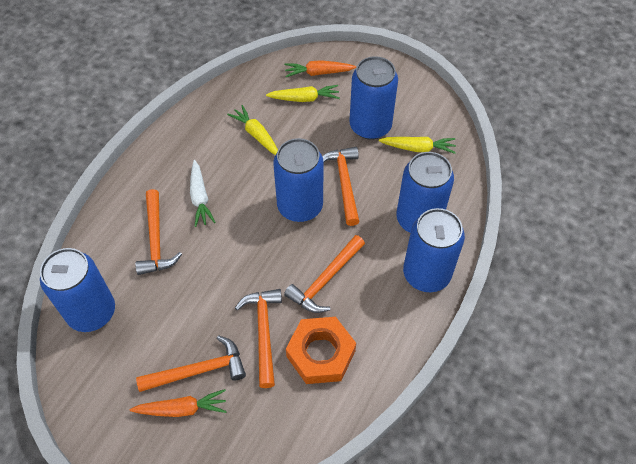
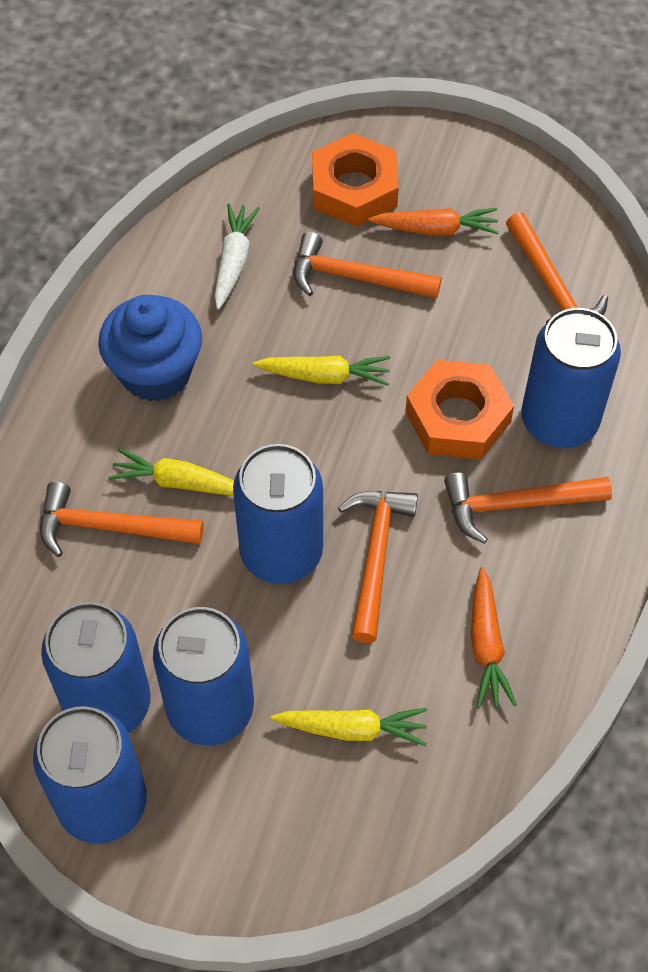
blue cupcake: 0 -> 1
orange nut: 1 -> 2

